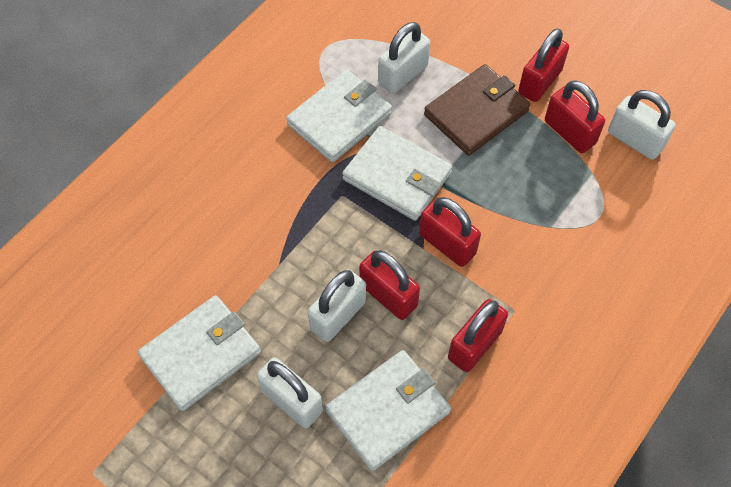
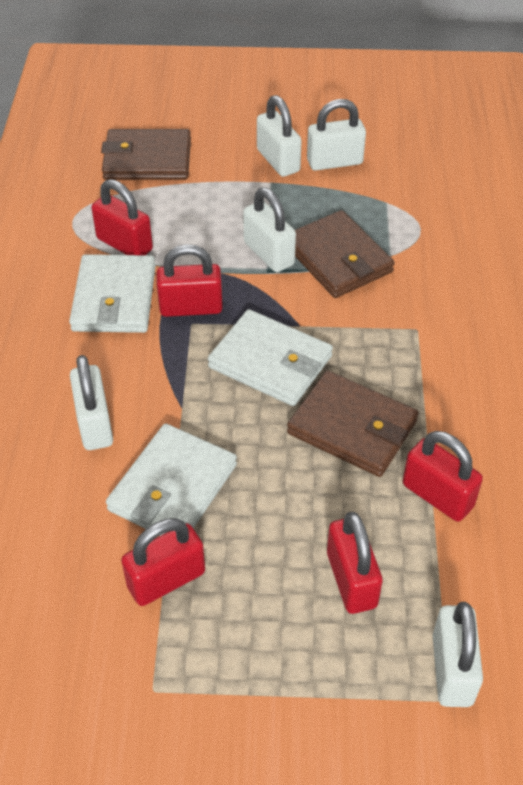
brown wallet: 1 -> 3
white padlock: 4 -> 5
white wallet: 4 -> 3

